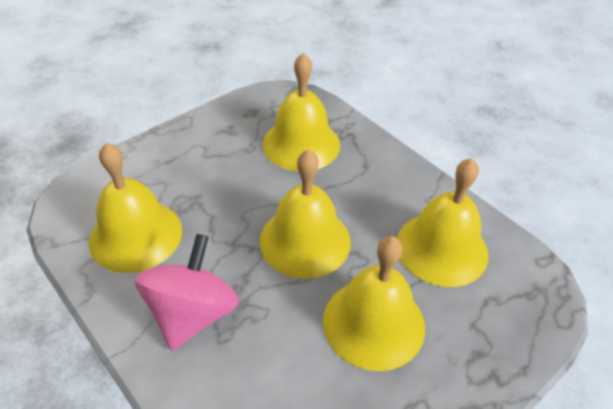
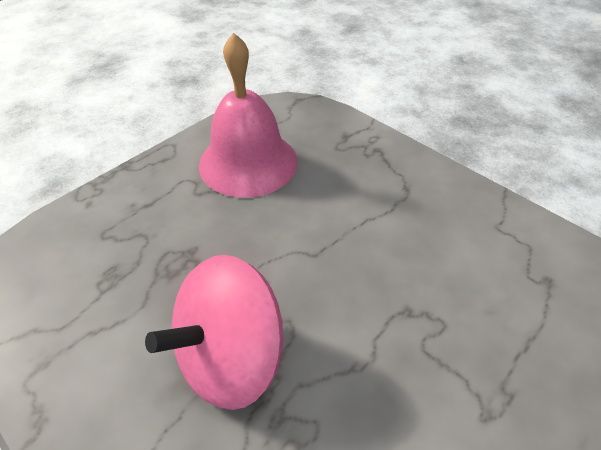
pink bell: 0 -> 1
yellow bell: 5 -> 0

